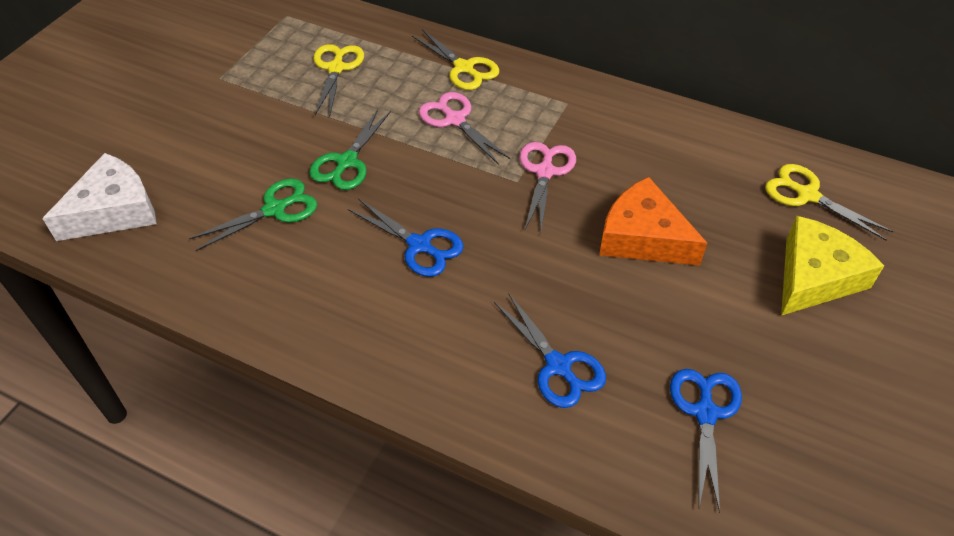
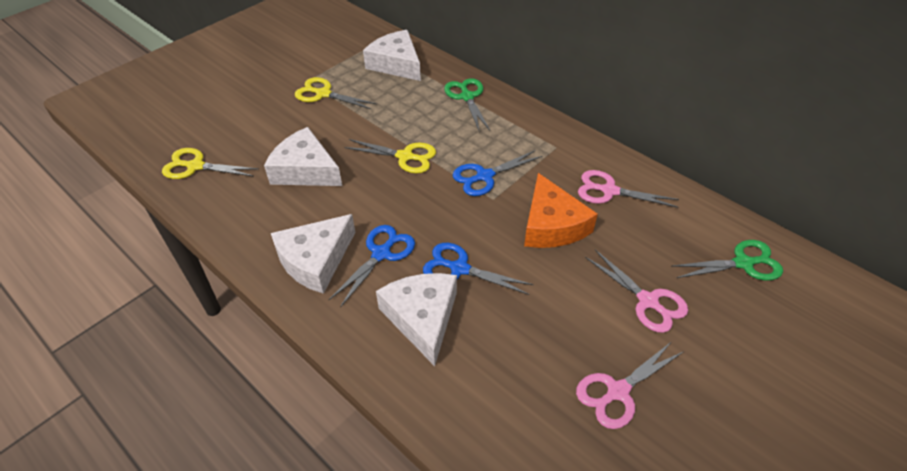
pink scissors: 2 -> 3
white cheese: 1 -> 4
yellow cheese: 1 -> 0

